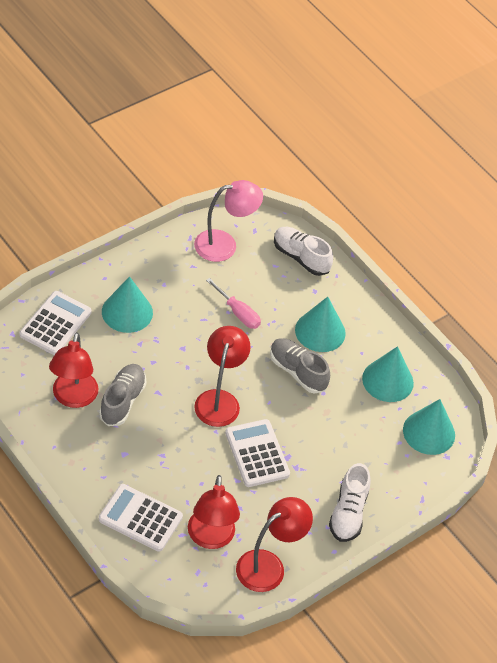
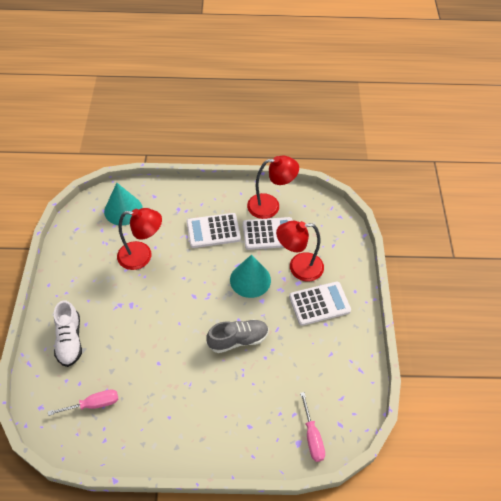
grey shoe: 2 -> 1
pink lamp: 1 -> 0
pink screwdriver: 1 -> 2
red lamp: 4 -> 3
turquoise cone: 4 -> 2
white shoe: 2 -> 1

